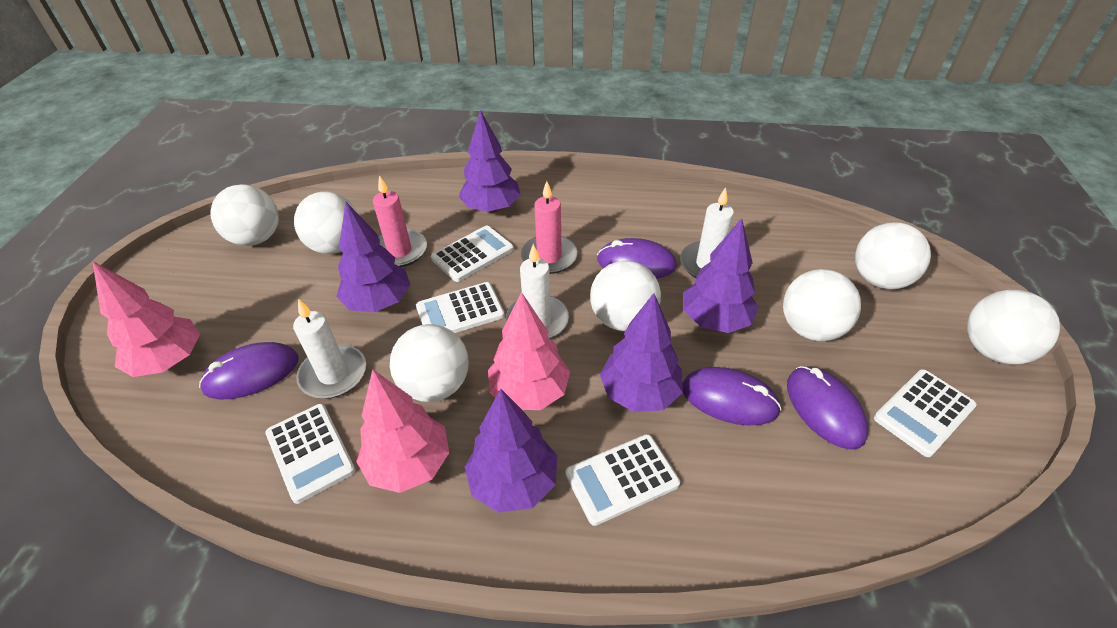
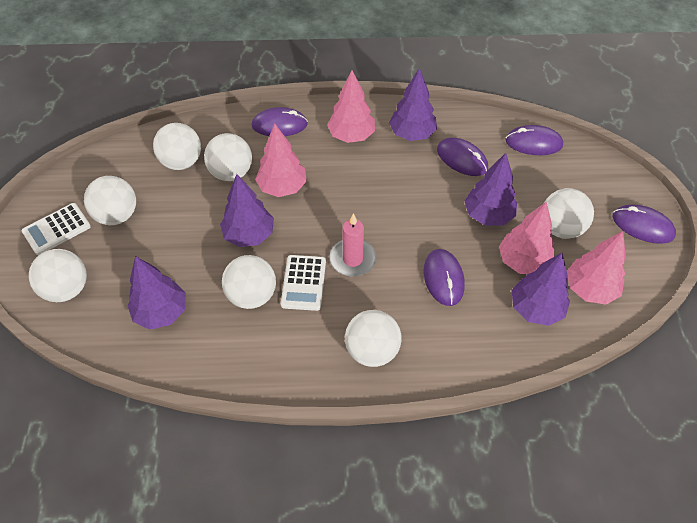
pink candle: 2 -> 1
pink tree: 3 -> 4
purple mouse: 4 -> 5
white calculator: 5 -> 2
white candle: 3 -> 0

